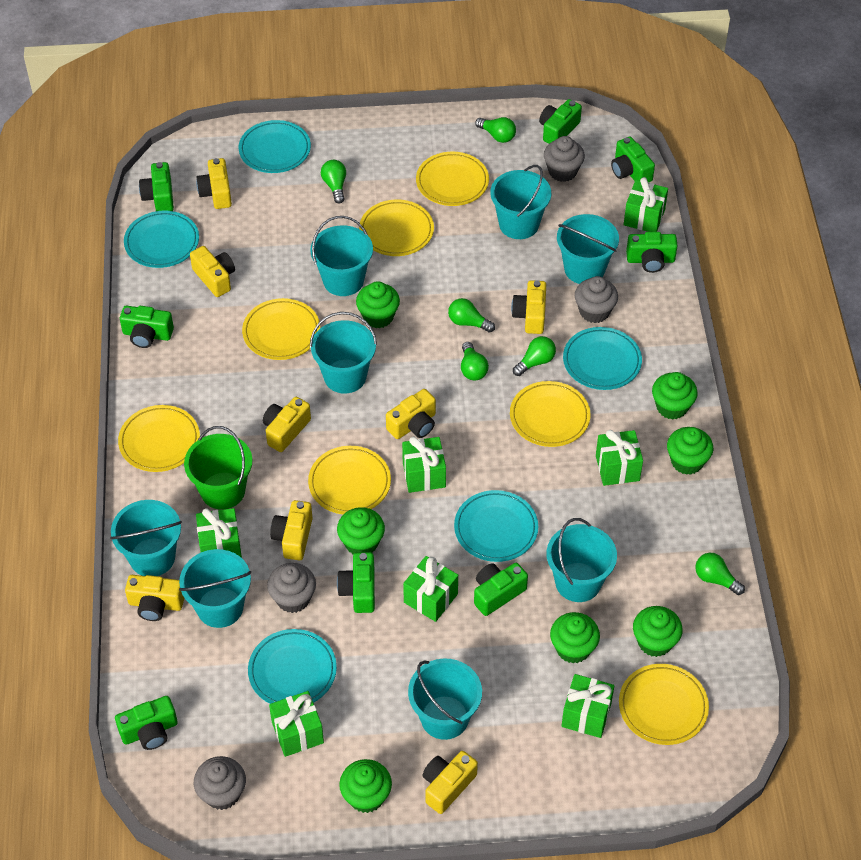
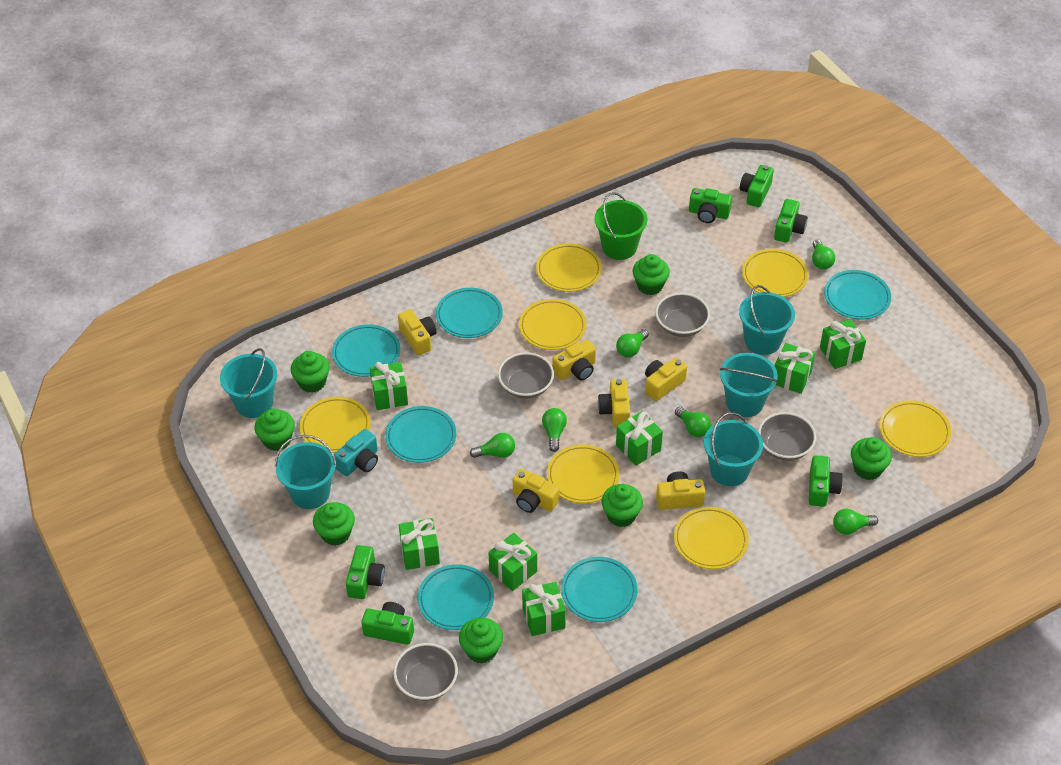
green camera: 8 -> 6
grey bowl: 0 -> 4
grey cupcake: 4 -> 0
turquoise bucket: 8 -> 5
turquoise camera: 0 -> 1
turquoise plate: 5 -> 6
yellow camera: 8 -> 6

